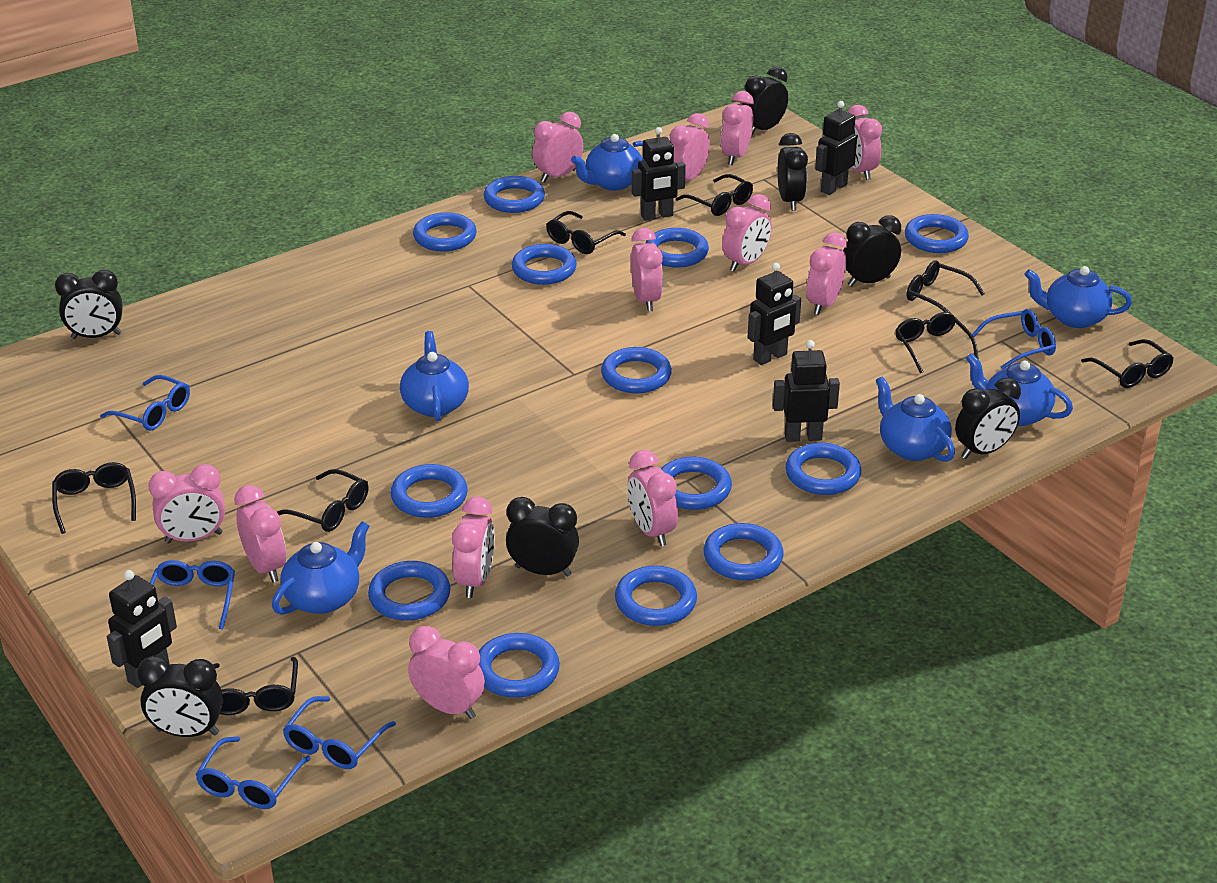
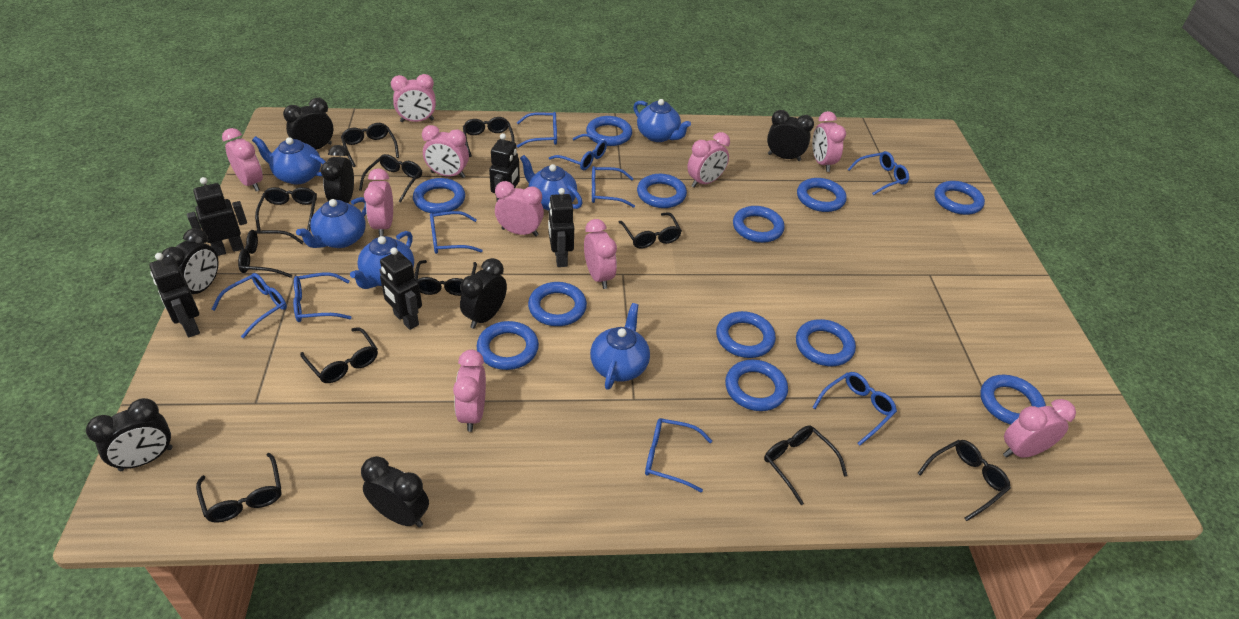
black glasses: 8 -> 11
blue glasses: 5 -> 9
blue ring: 13 -> 12
pink clock: 12 -> 10

